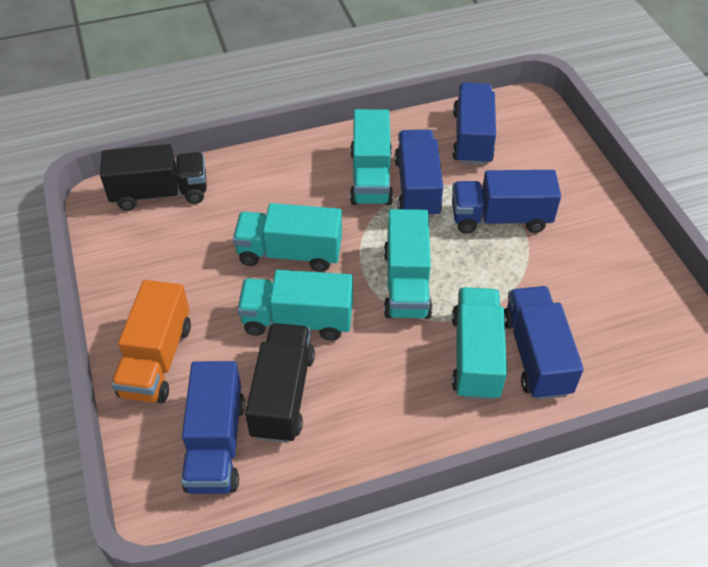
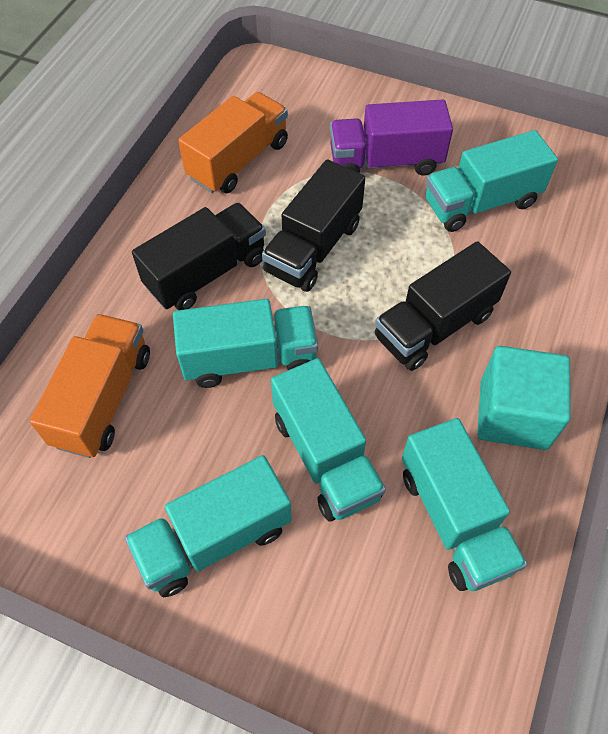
black truck: 2 -> 3
blue truck: 5 -> 0
orange truck: 1 -> 2
purple truck: 0 -> 1
turquoise cube: 0 -> 1

